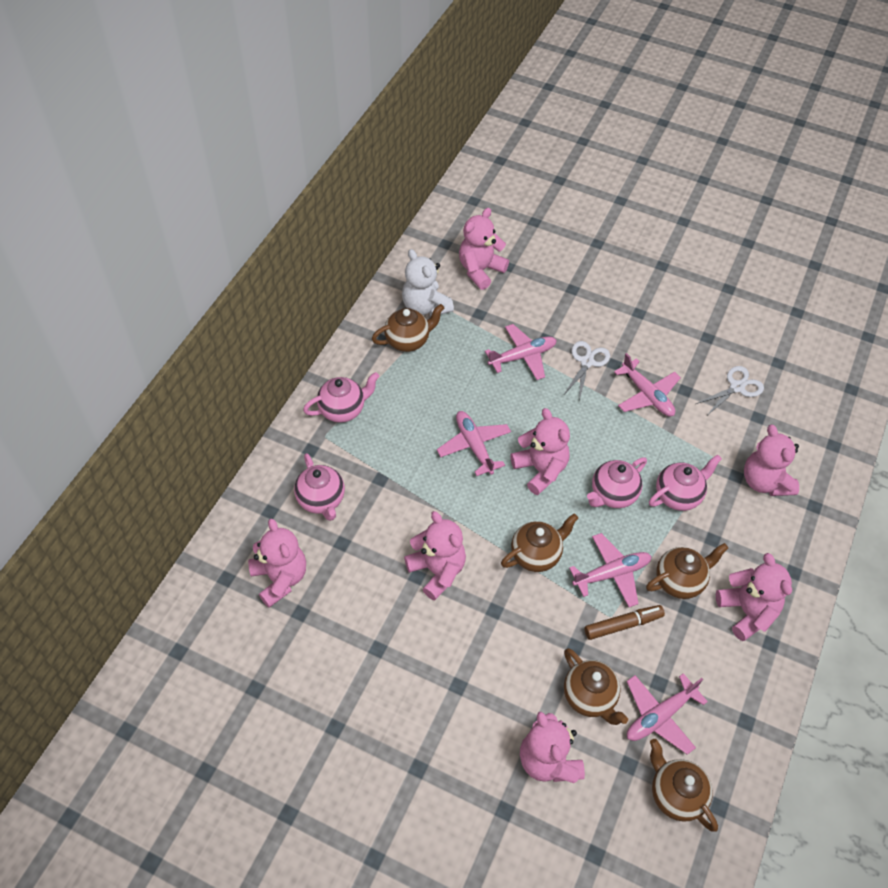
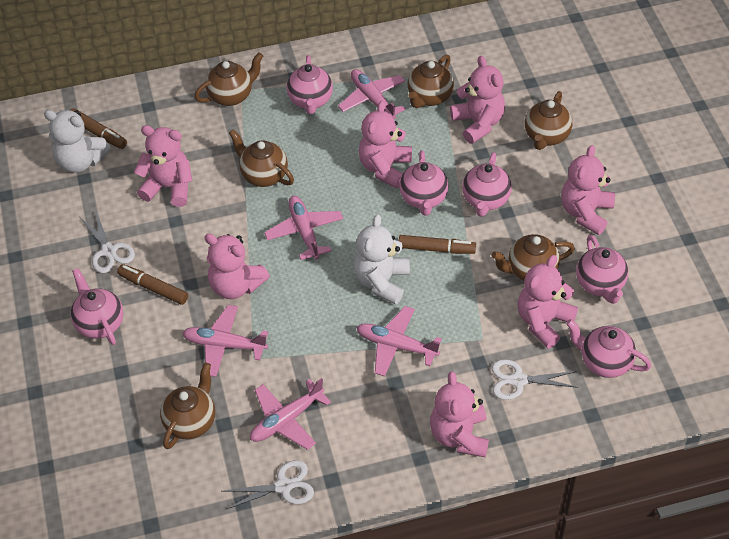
brown marker: 1 -> 3
brown teapot: 5 -> 6
pink teapot: 4 -> 6
white scissors: 2 -> 3
white teddy bear: 1 -> 2

